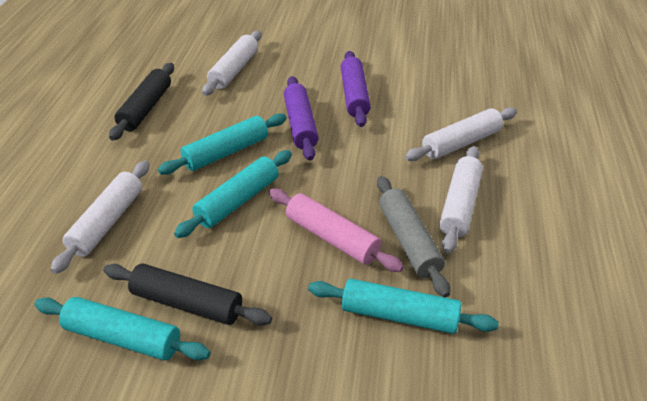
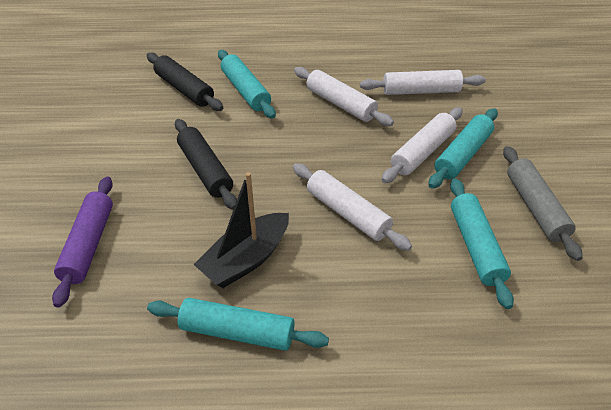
black boat: 0 -> 1
pink rolling pin: 1 -> 0
purple rolling pin: 2 -> 1

